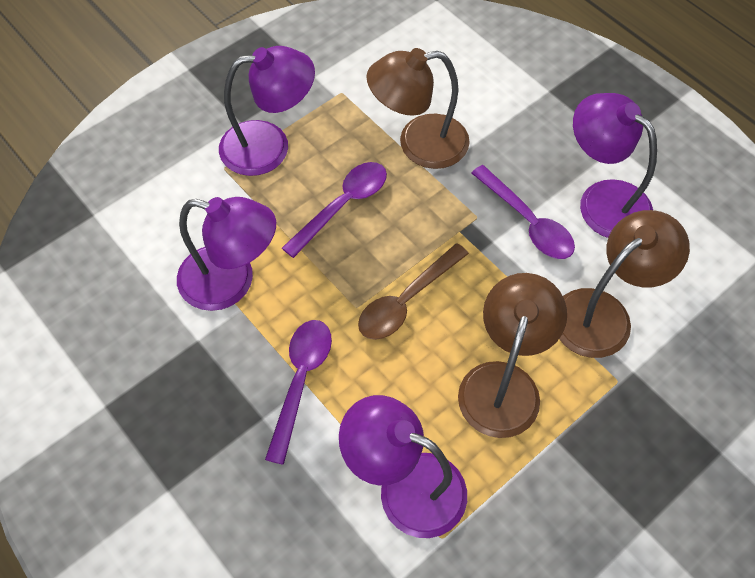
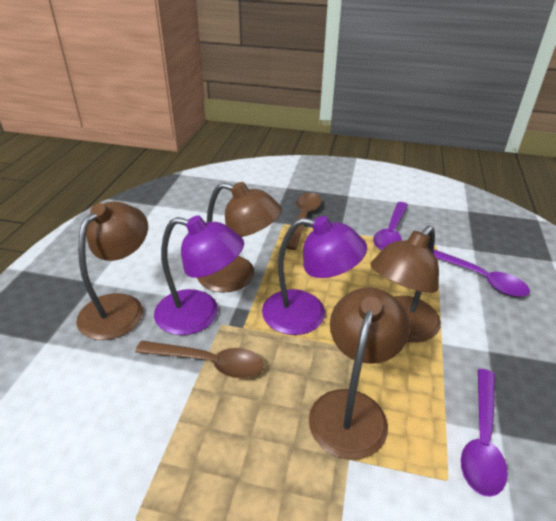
brown lamp: 3 -> 4
brown spoon: 1 -> 2
purple lamp: 4 -> 2

